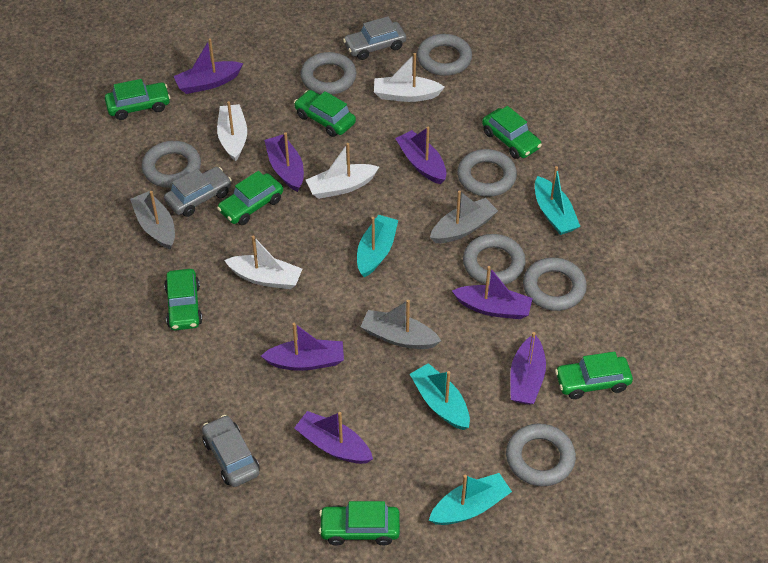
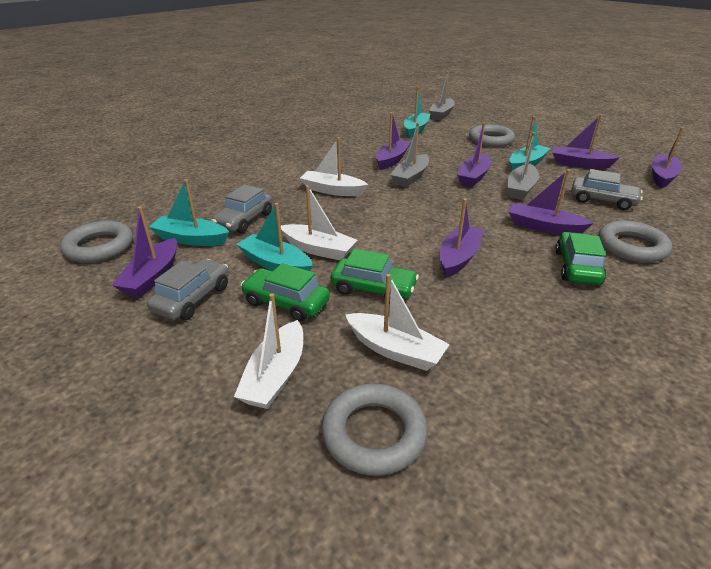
green car: 7 -> 3
grey ring: 7 -> 4

